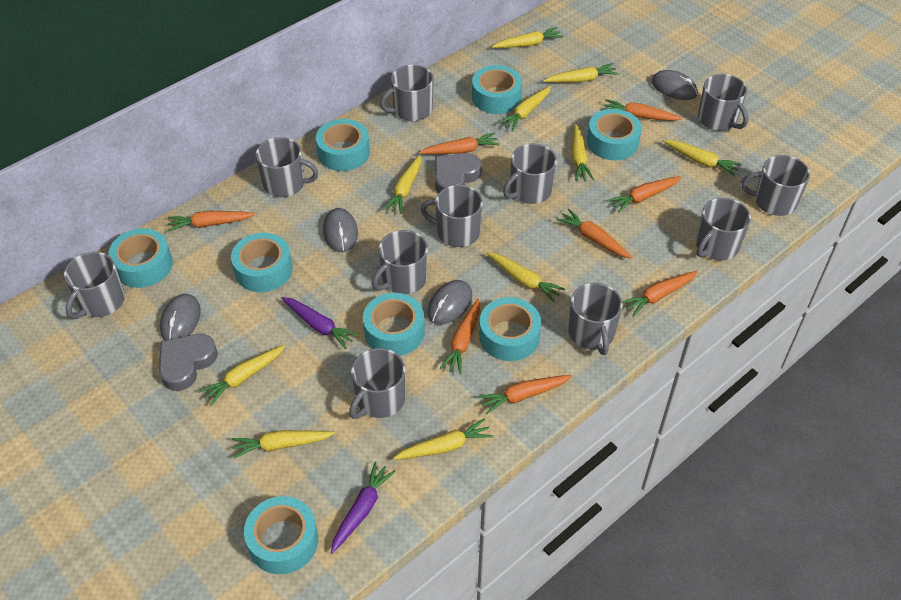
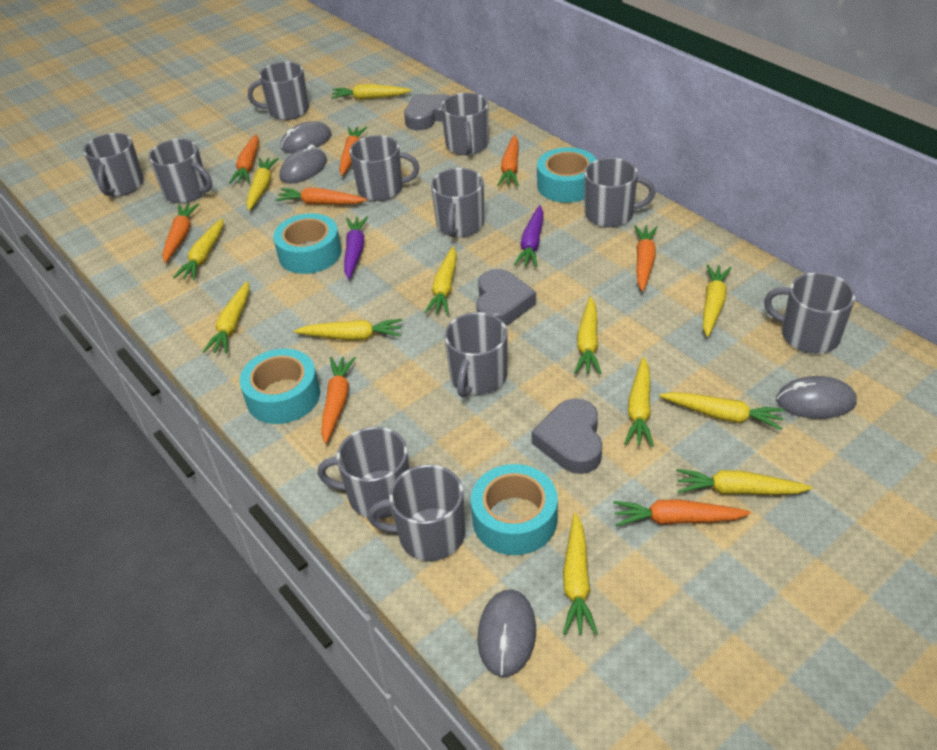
grey heart: 2 -> 3
turquoise tape: 8 -> 4
yellow carrot: 10 -> 12

